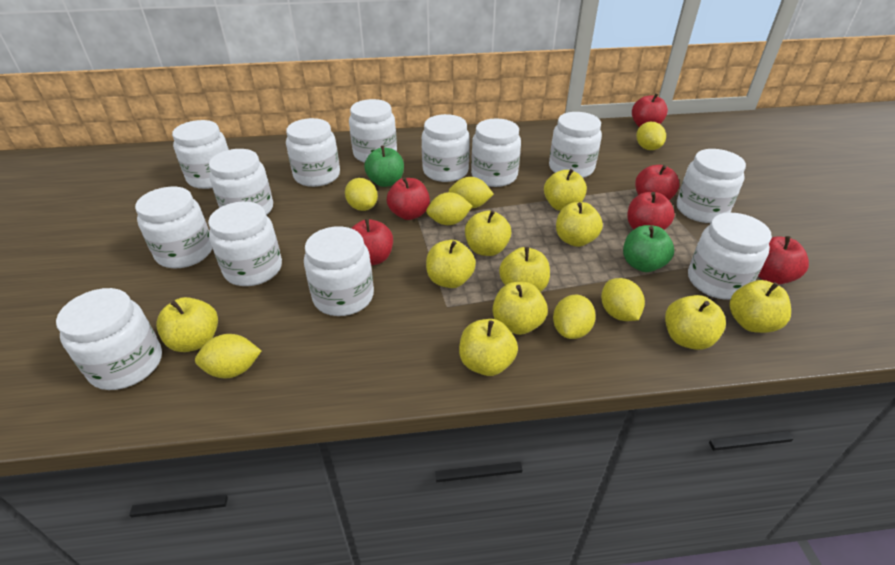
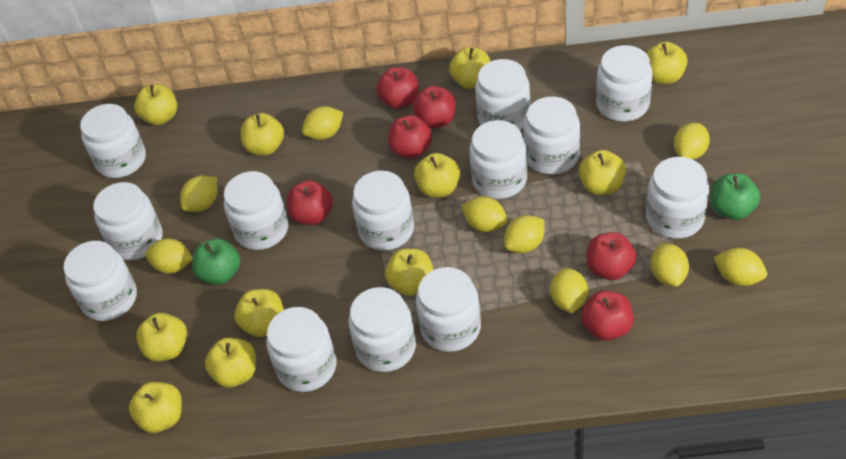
yellow apple: 10 -> 11
yellow lemon: 7 -> 9

